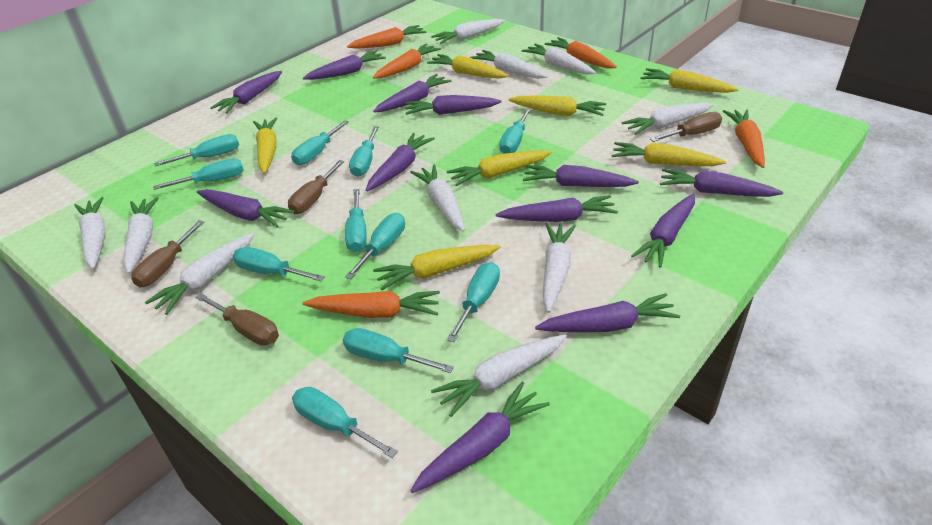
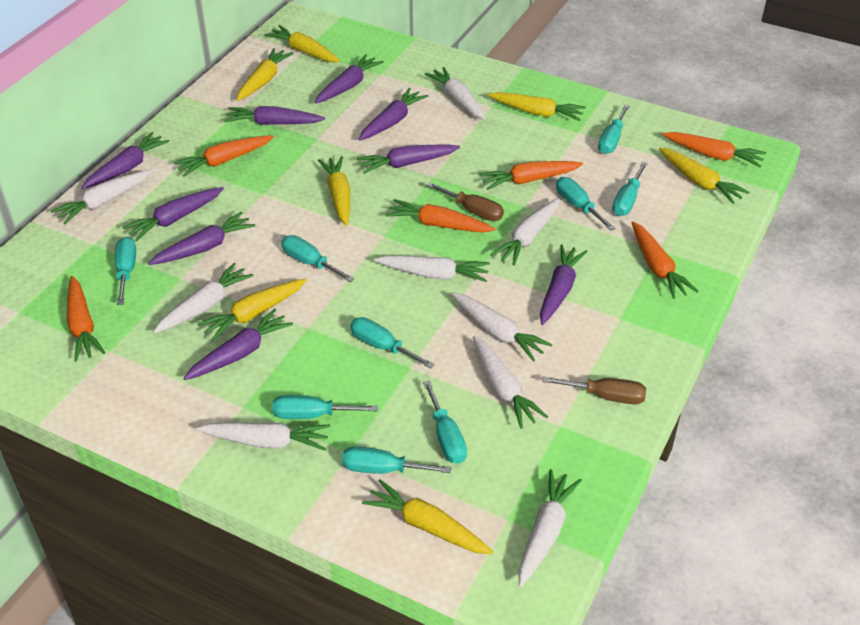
brown screwdriver: 4 -> 2
orange carrot: 5 -> 6
purple carrot: 12 -> 9
turquoise screwdriver: 11 -> 9
white carrot: 10 -> 9

